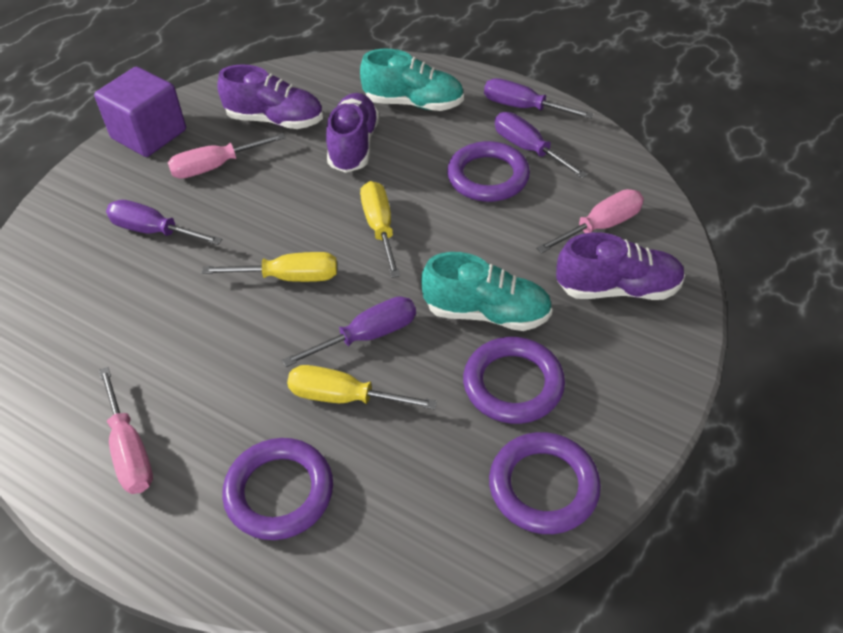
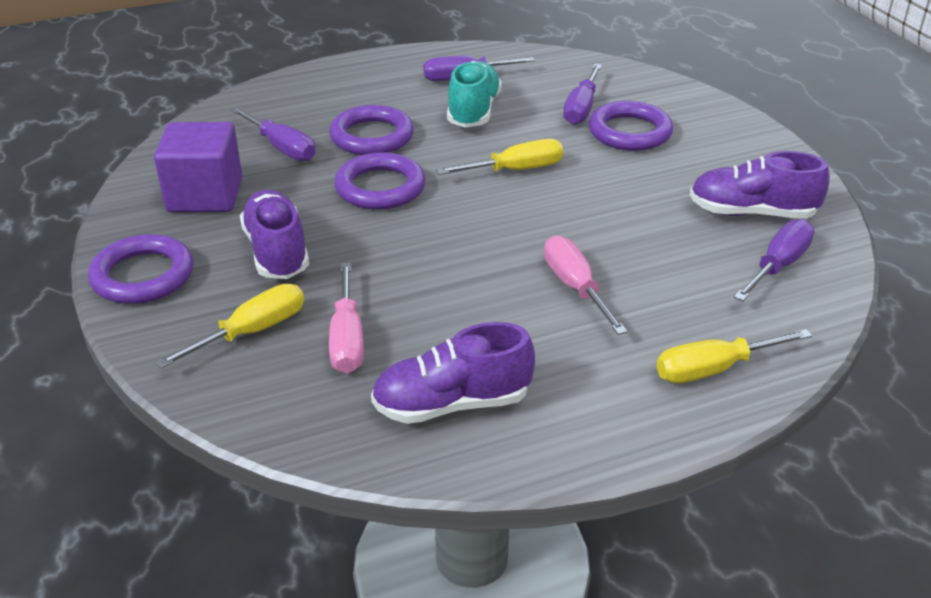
pink screwdriver: 3 -> 2
turquoise shoe: 2 -> 1

